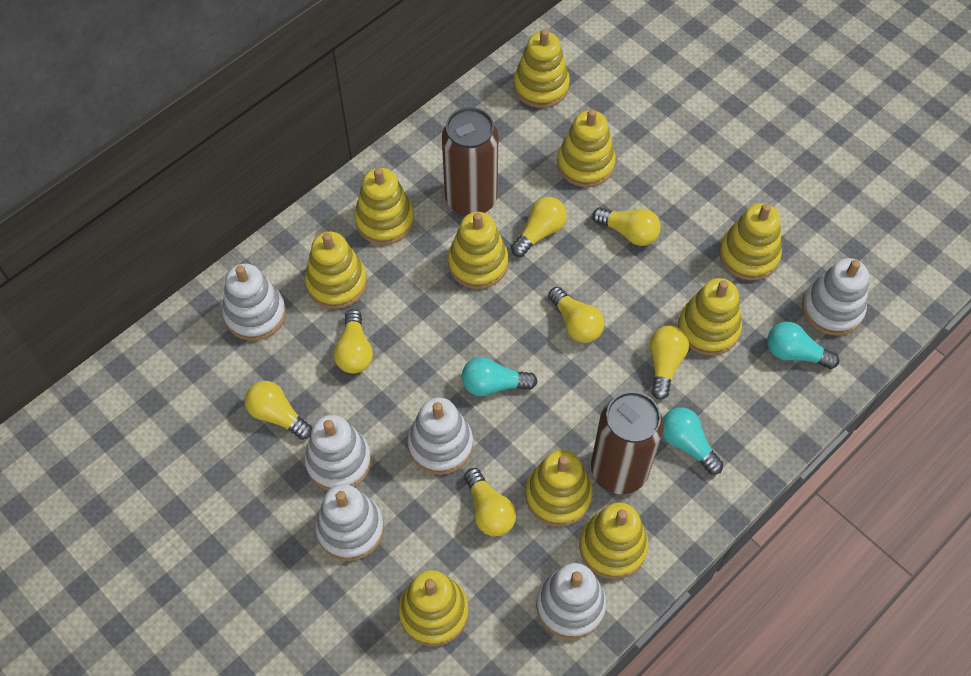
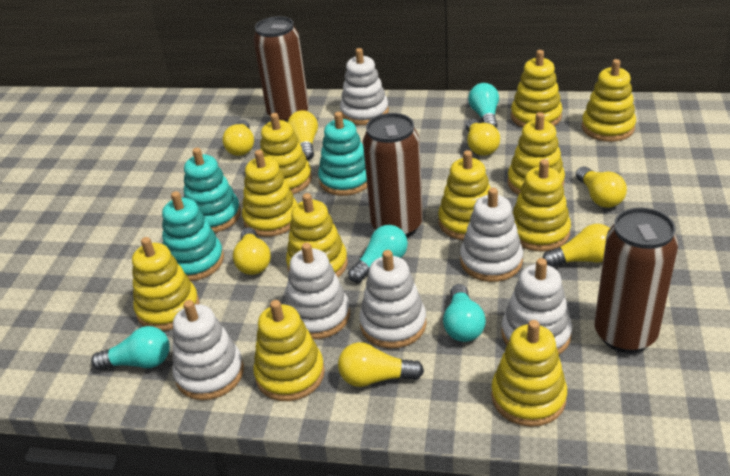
brown can: 2 -> 3
turquoise light bulb: 3 -> 4
turquoise stacking toy: 0 -> 3
yellow stacking toy: 10 -> 11

